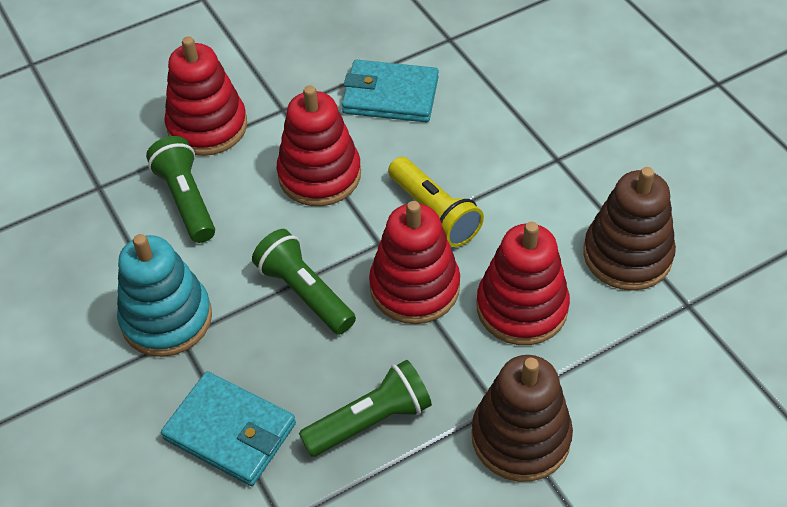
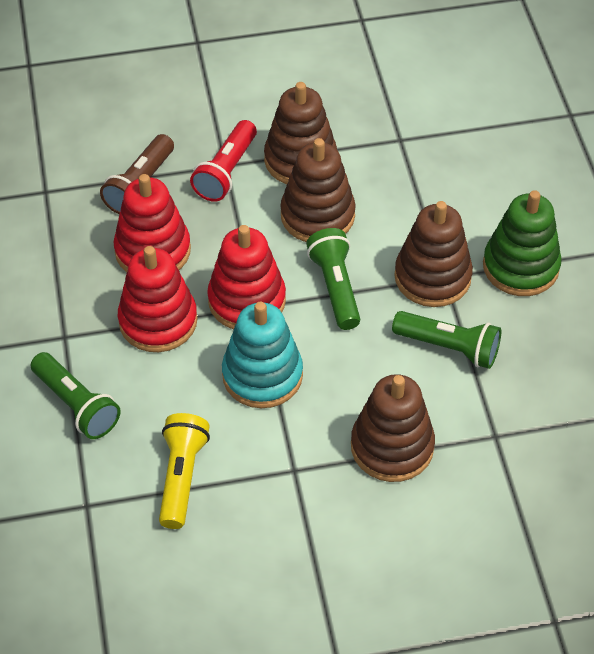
brown flashlight: 0 -> 1
brown stacking toy: 2 -> 4
green stacking toy: 0 -> 1
red flashlight: 0 -> 1
red stacking toy: 4 -> 3
turquoise wallet: 2 -> 0

